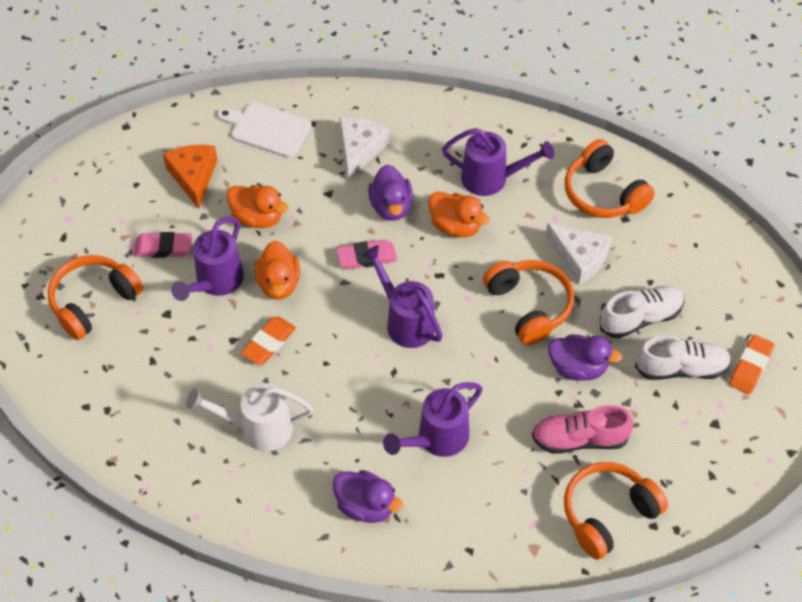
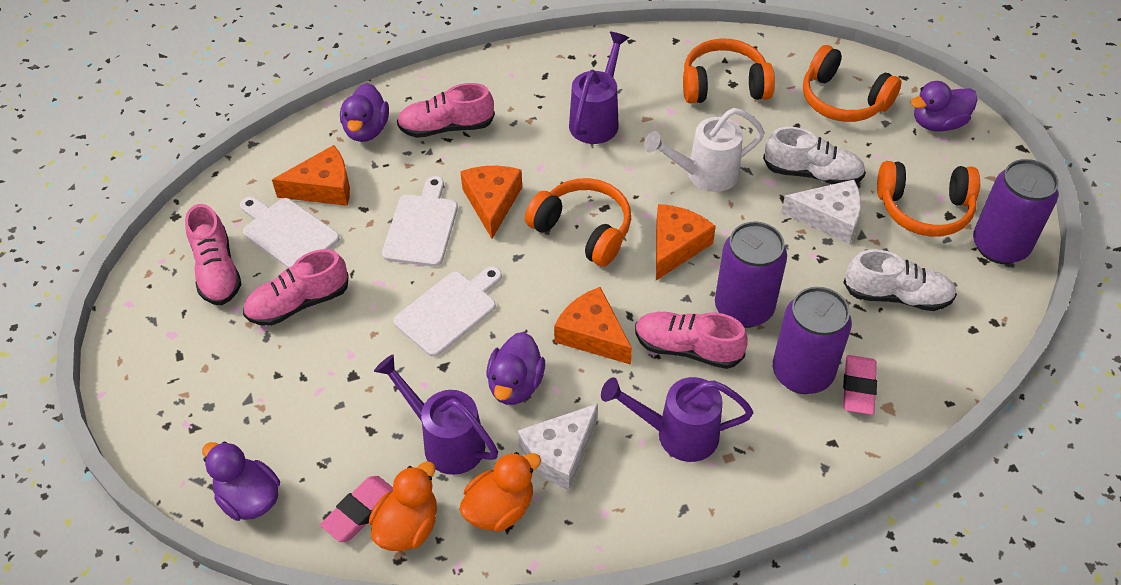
orange cheese: 1 -> 4
orange duck: 3 -> 2
orange eraser: 2 -> 0
pink shoe: 1 -> 4
purple can: 0 -> 3
purple duck: 3 -> 4
purple watering can: 4 -> 3
white cutting board: 1 -> 3

